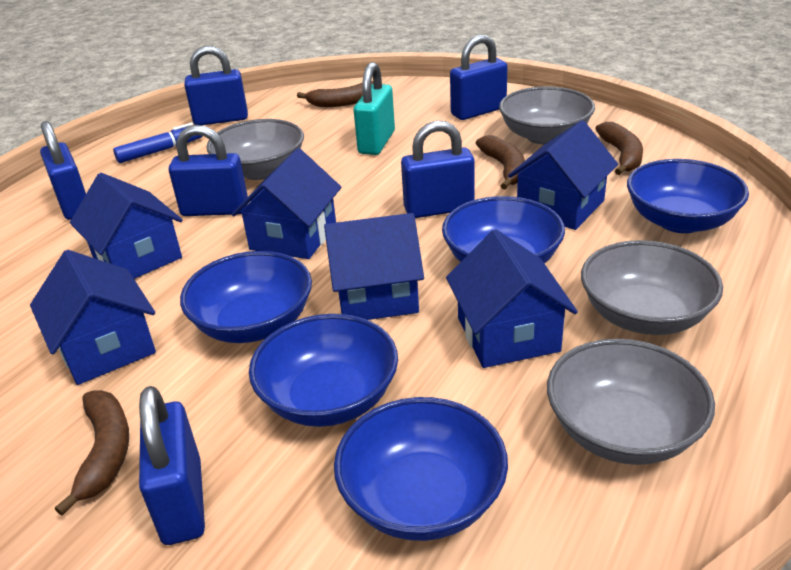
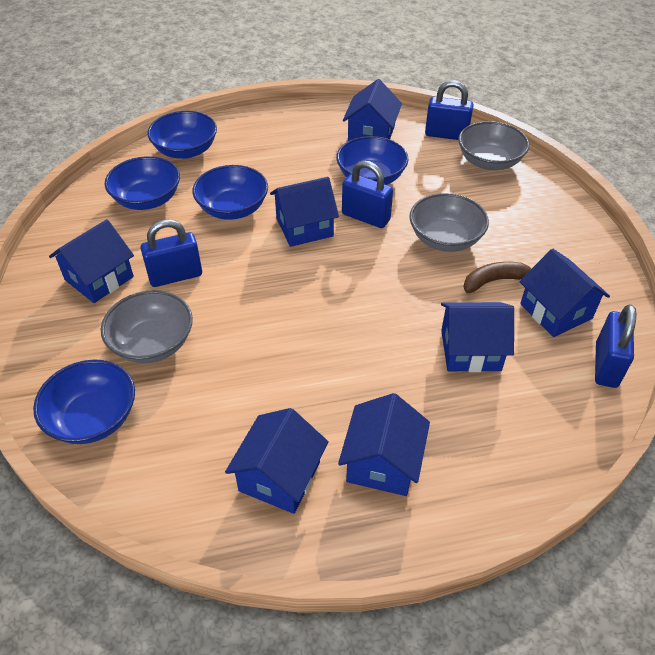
blue house: 6 -> 7
blue marker: 1 -> 0
blue padlock: 6 -> 4
brown banana: 4 -> 1
grey bowl: 4 -> 3
turquoise padlock: 1 -> 0

